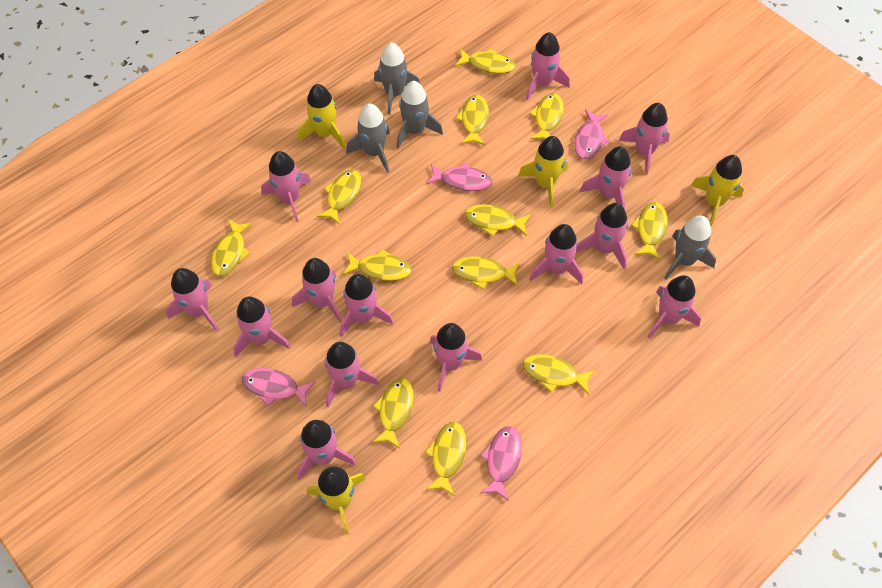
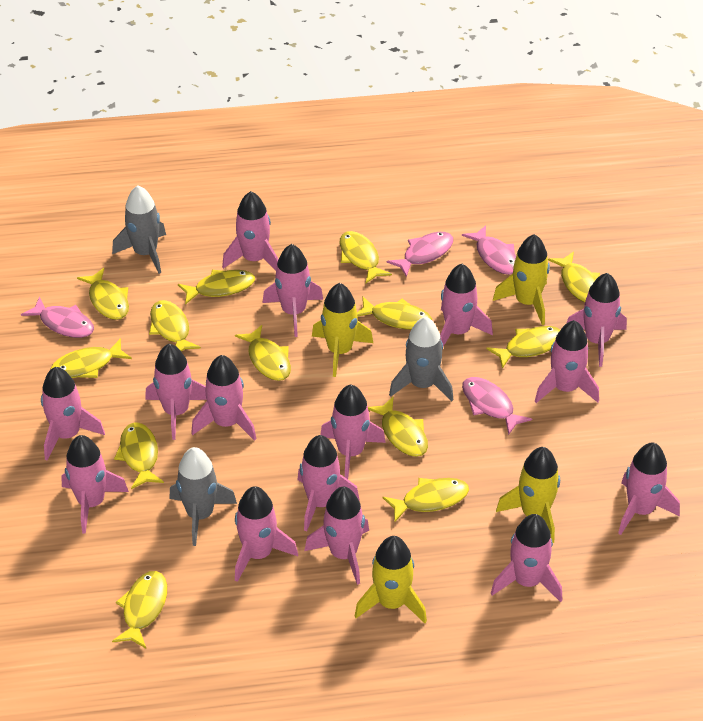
grey rocket: 4 -> 3
pink rocket: 14 -> 15
yellow fish: 12 -> 13

